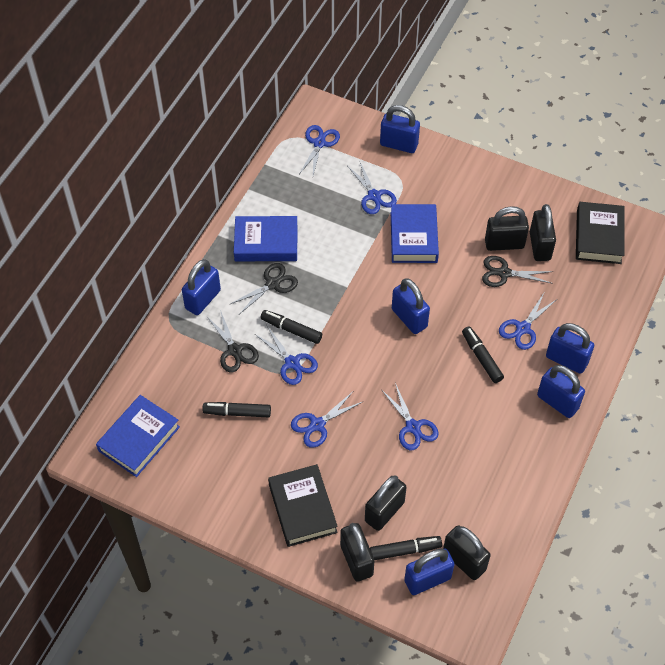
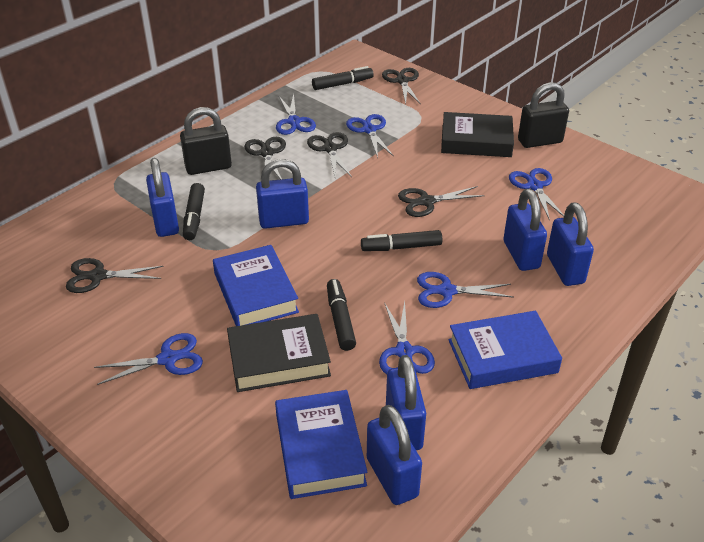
black padlock: 5 -> 2
black scissors: 3 -> 5

